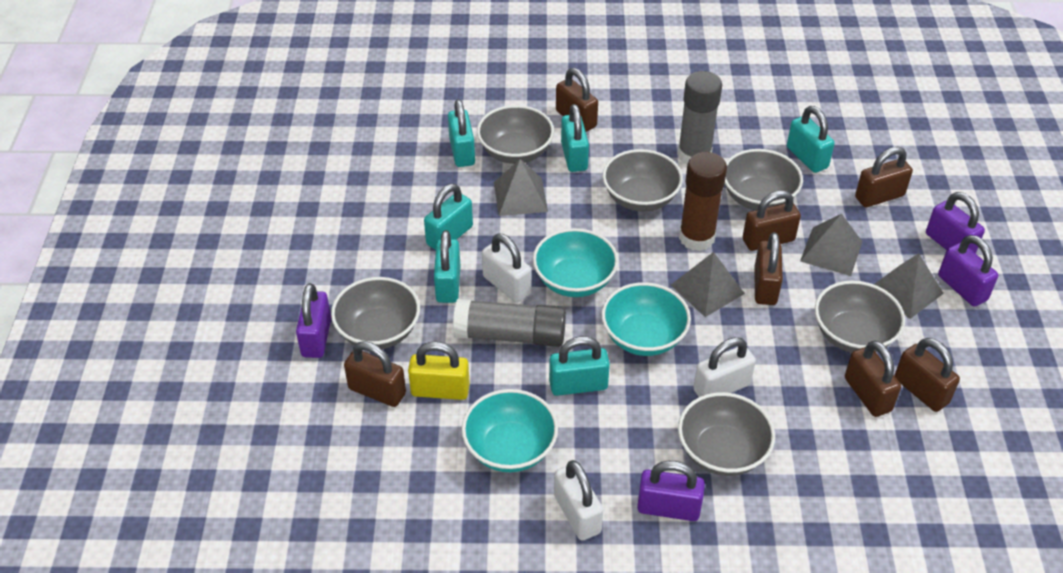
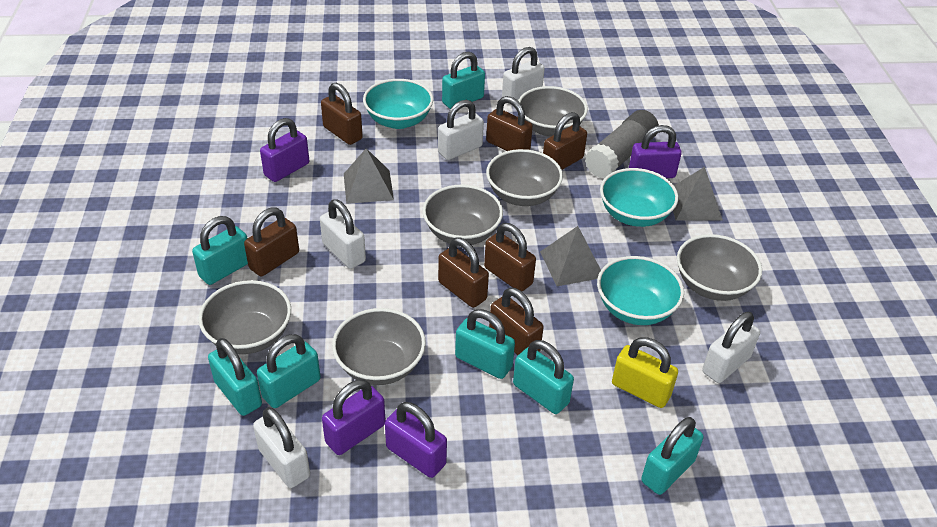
brown glue stick: 1 -> 0
grey glue stick: 2 -> 1
grey pyramid: 4 -> 3
turquoise padlock: 6 -> 7
white padlock: 3 -> 5

